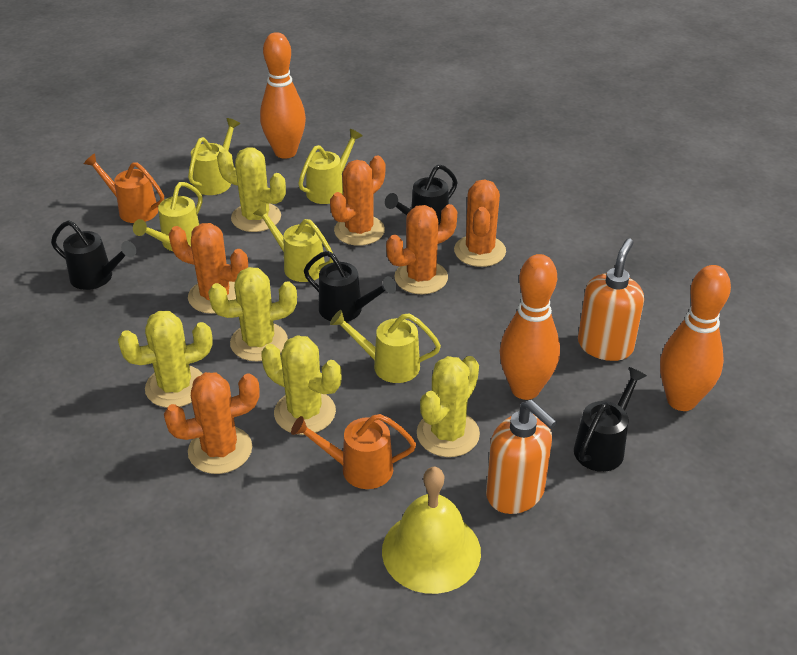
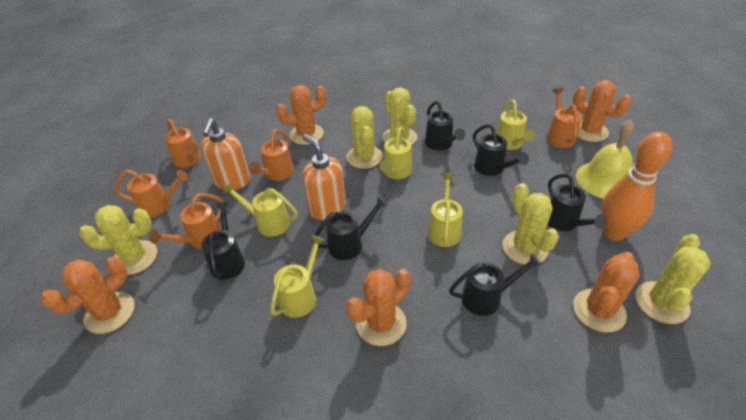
black watering can: 4 -> 6
orange bowling pin: 3 -> 1
orange watering can: 2 -> 5

